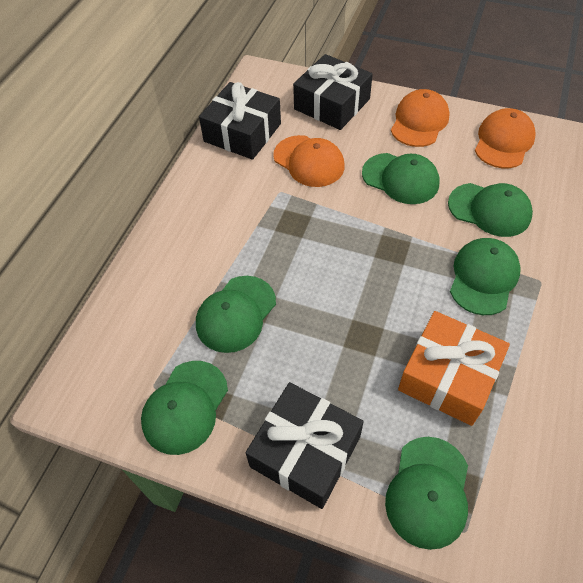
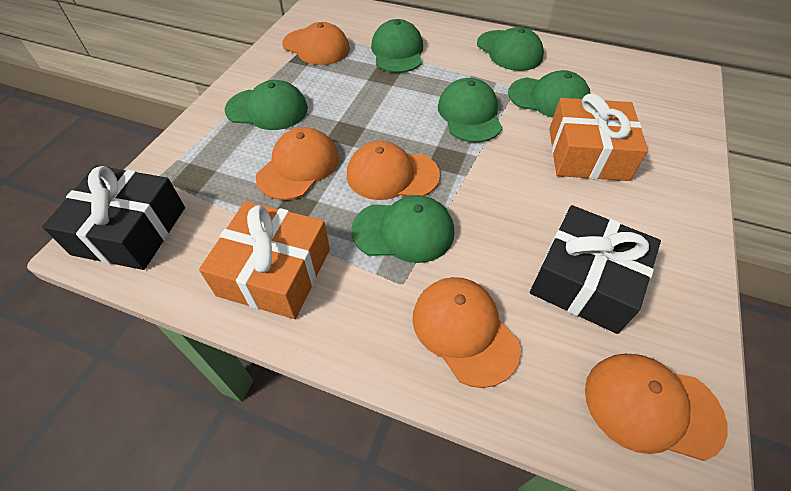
black gift: 3 -> 2
orange cap: 3 -> 5
orange gift: 1 -> 2

